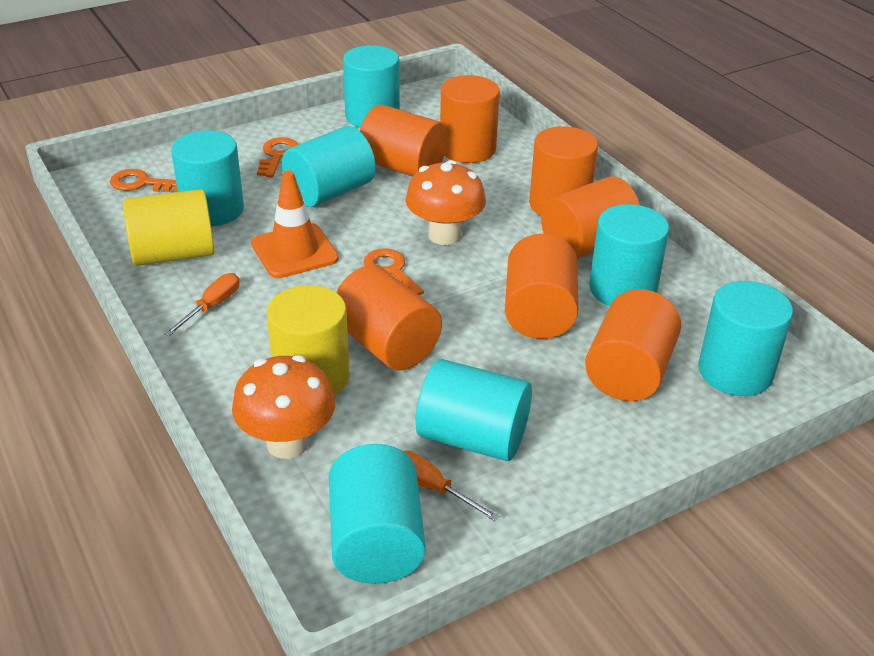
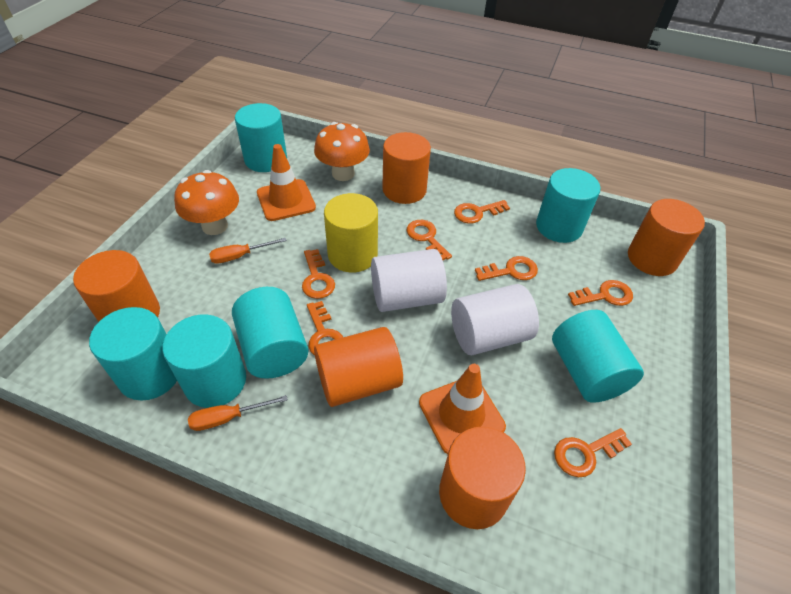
orange cylinder: 7 -> 5
orange key: 3 -> 7
orange traffic cone: 1 -> 2
turquoise cylinder: 7 -> 6
white cylinder: 0 -> 2
yellow cylinder: 2 -> 1

